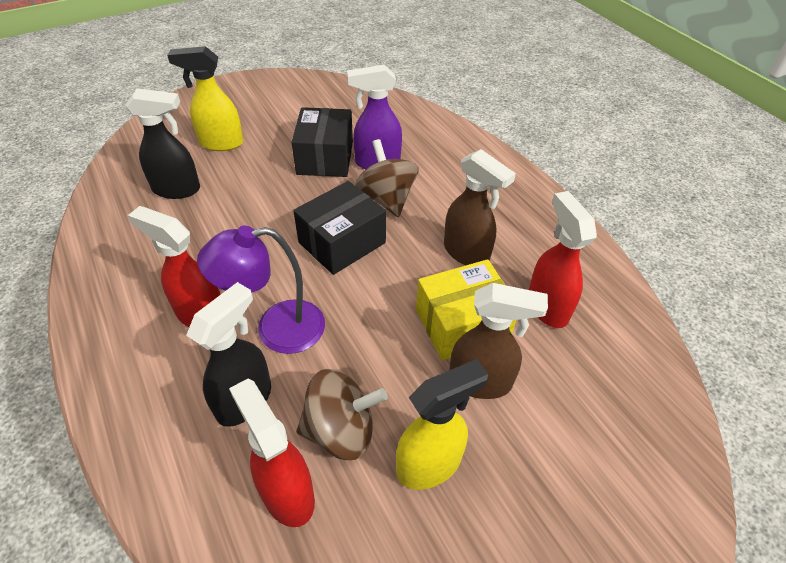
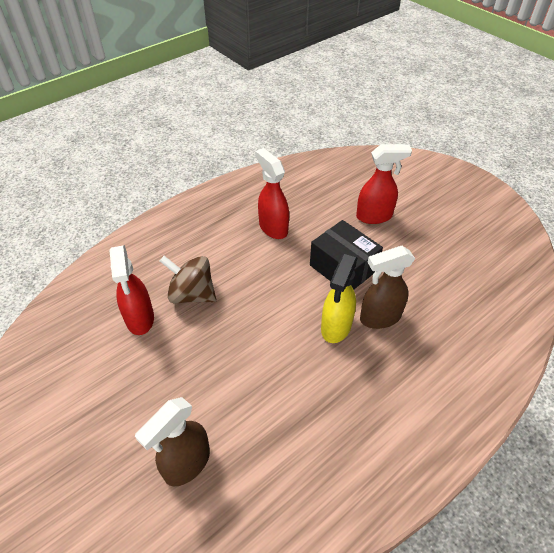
black box: 2 -> 1
black spray bottle: 2 -> 0
brown spinning top: 2 -> 1
purple lamp: 1 -> 0
purple spray bottle: 1 -> 0
yellow box: 1 -> 0
yellow spray bottle: 2 -> 1

